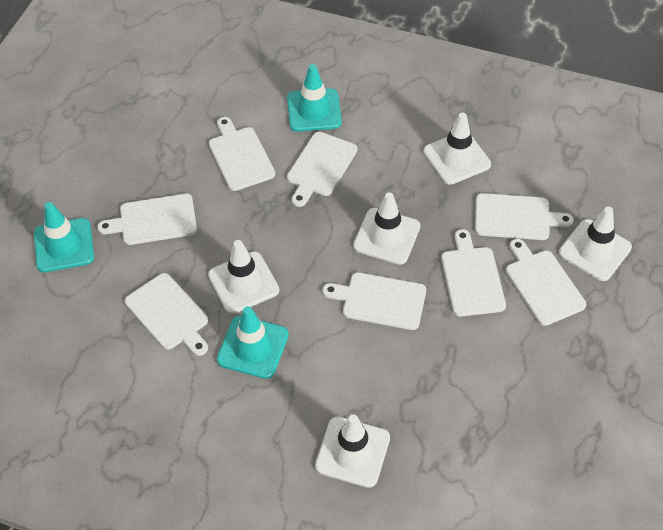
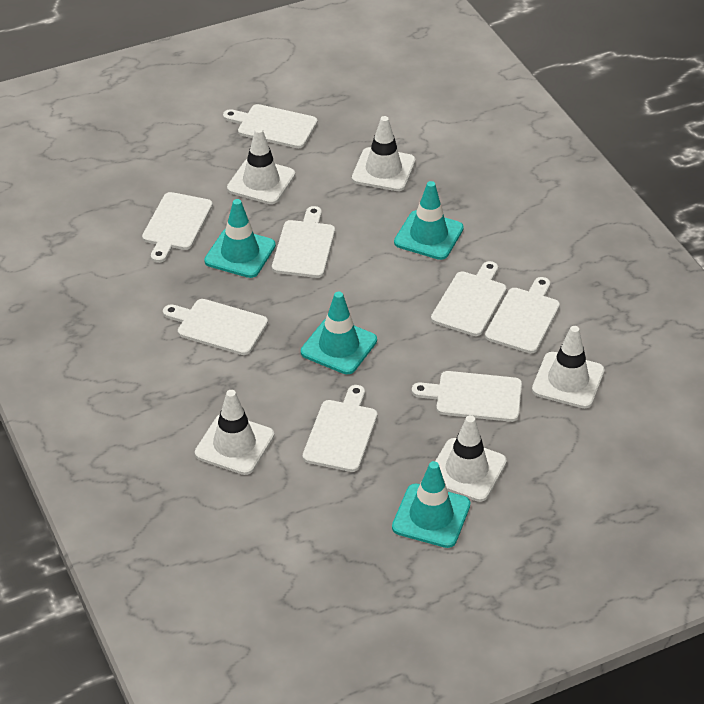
turquoise traffic cone: 3 -> 4

